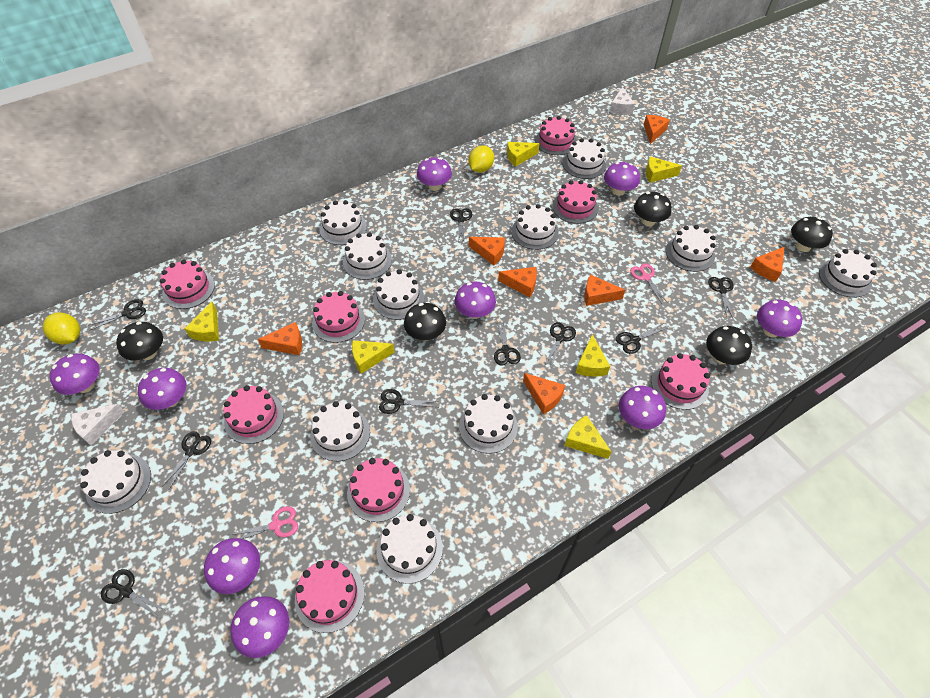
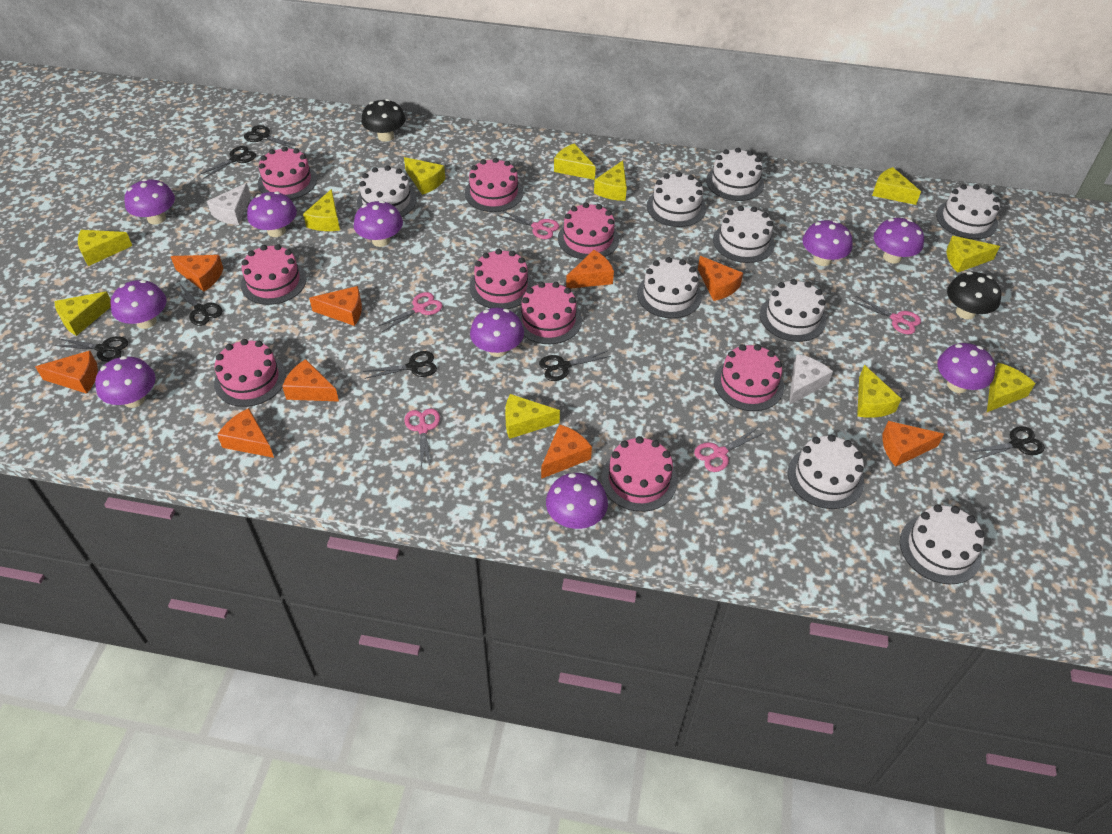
black mushroom: 5 -> 2
black scissors: 9 -> 7
orange cheese: 7 -> 9
pink cake: 8 -> 9
pink scissors: 2 -> 5
purple mushroom: 9 -> 10
white cake: 11 -> 9
yellow cheese: 6 -> 11
yellow lemon: 2 -> 0

